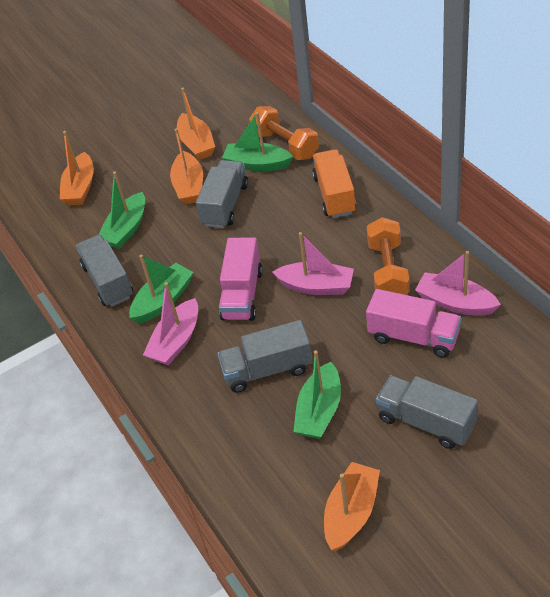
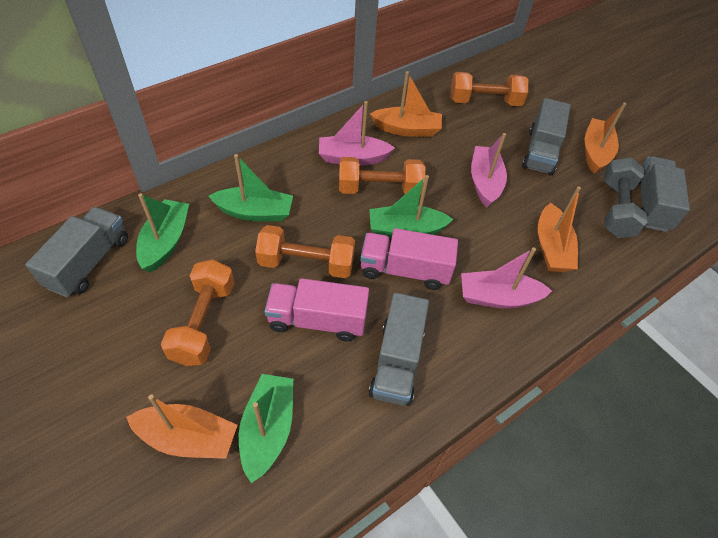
grey dumbbell: 0 -> 1
orange dumbbell: 2 -> 4
orange truck: 1 -> 0

